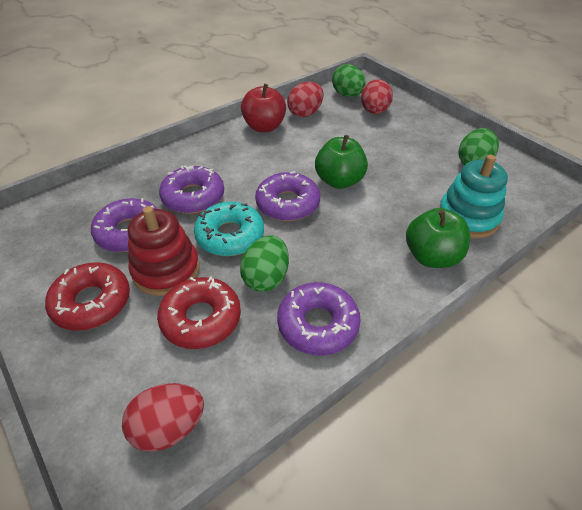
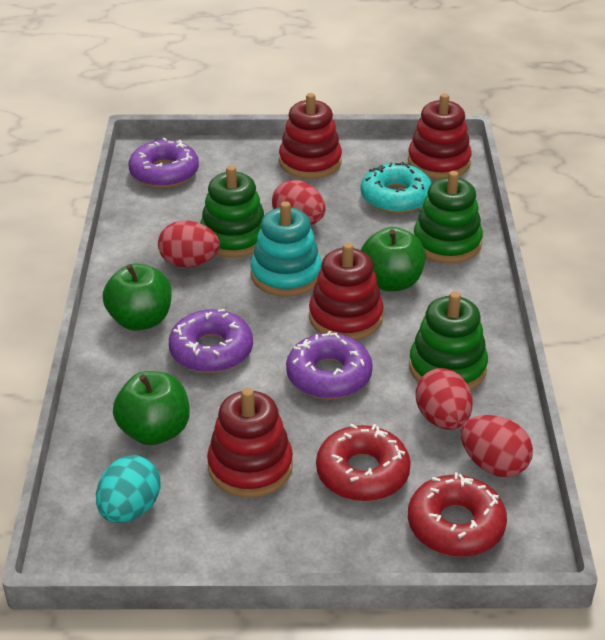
green apple: 2 -> 3
green egg: 3 -> 0
green stacking toy: 0 -> 3
purple donut: 4 -> 3
red apple: 1 -> 0
red egg: 3 -> 4
red stacking toy: 1 -> 4
turquoise egg: 0 -> 1

